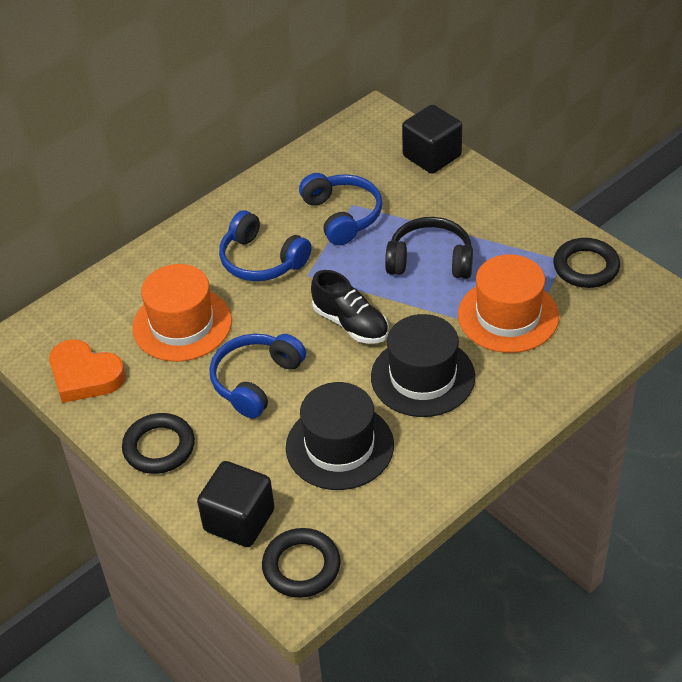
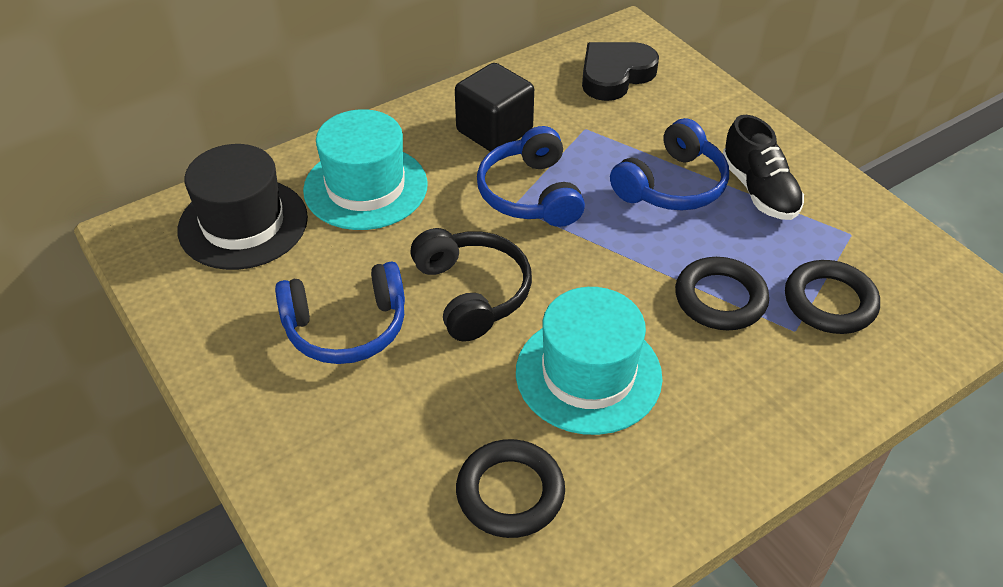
black cube: 2 -> 1
black hat: 2 -> 1
black heart: 0 -> 1
orange hat: 2 -> 0
orange heart: 1 -> 0
turquoise hat: 0 -> 2

